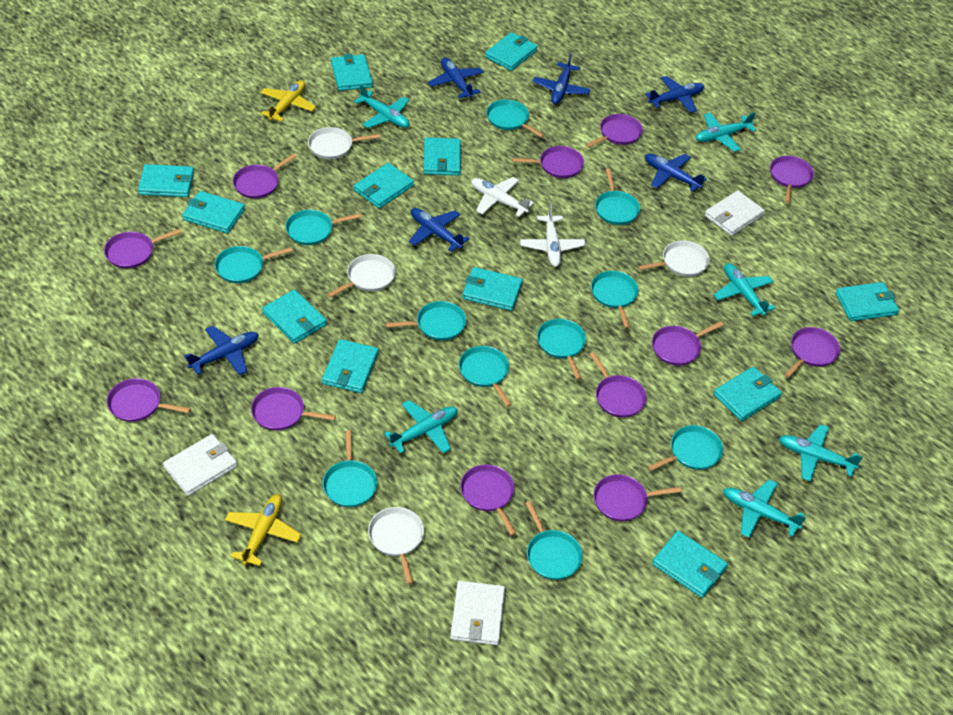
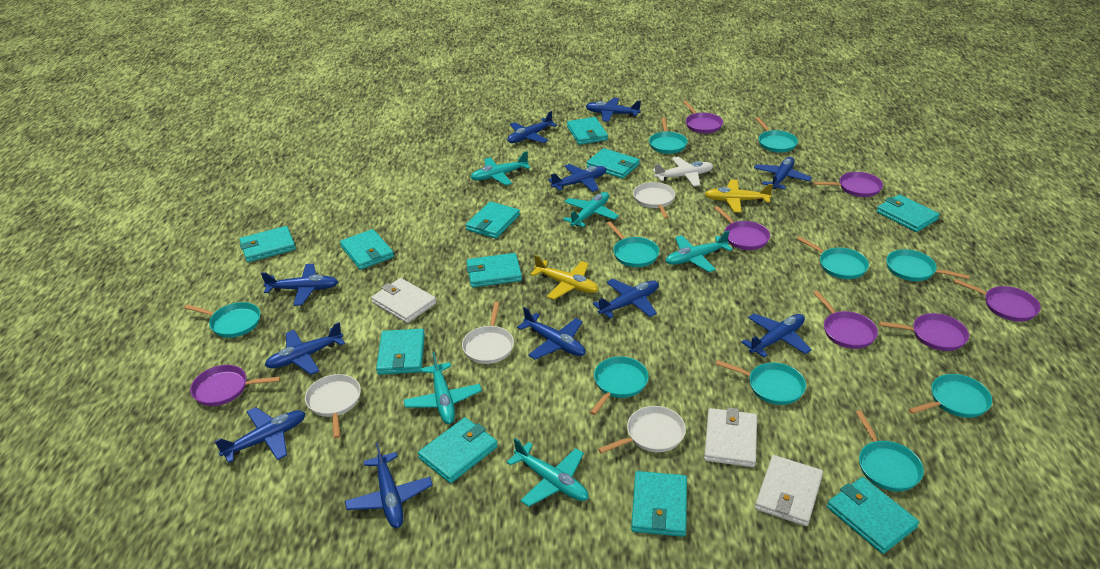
blue plane: 6 -> 11
purple pan: 12 -> 7
turquoise pan: 11 -> 10
turquoise plane: 6 -> 5
turquoise wallet: 12 -> 11
white plane: 2 -> 1

